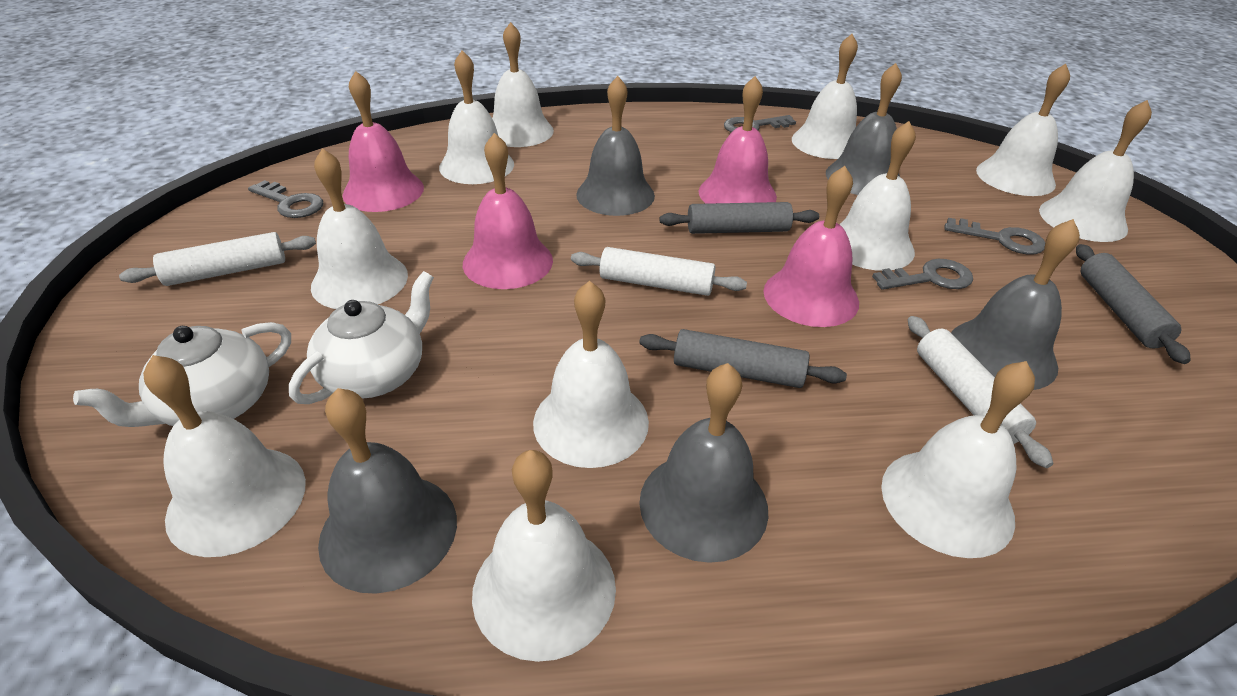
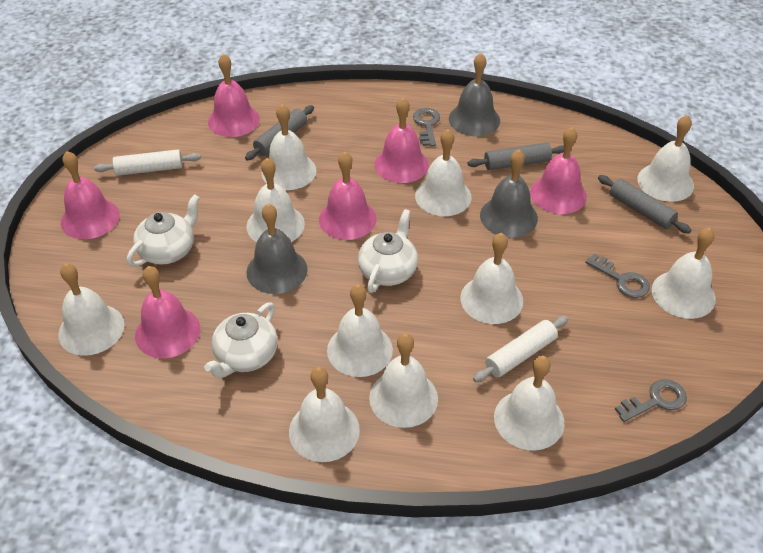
grey bell: 5 -> 3
grey key: 4 -> 3
pink bell: 4 -> 6
white rolling pin: 3 -> 2
white teapot: 2 -> 3

